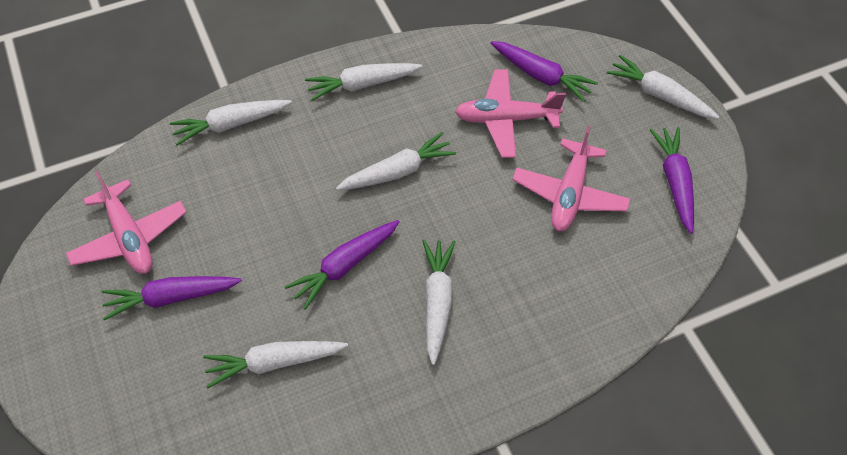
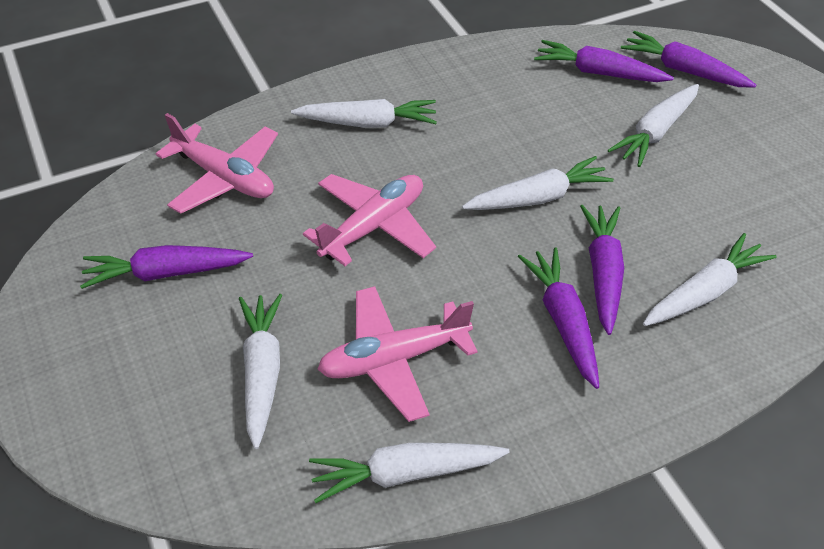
purple carrot: 4 -> 5

